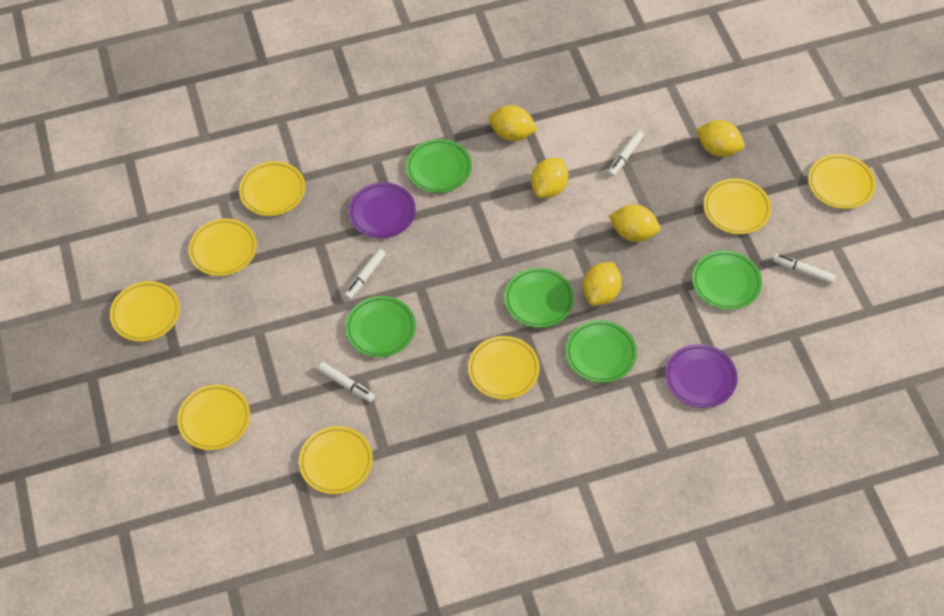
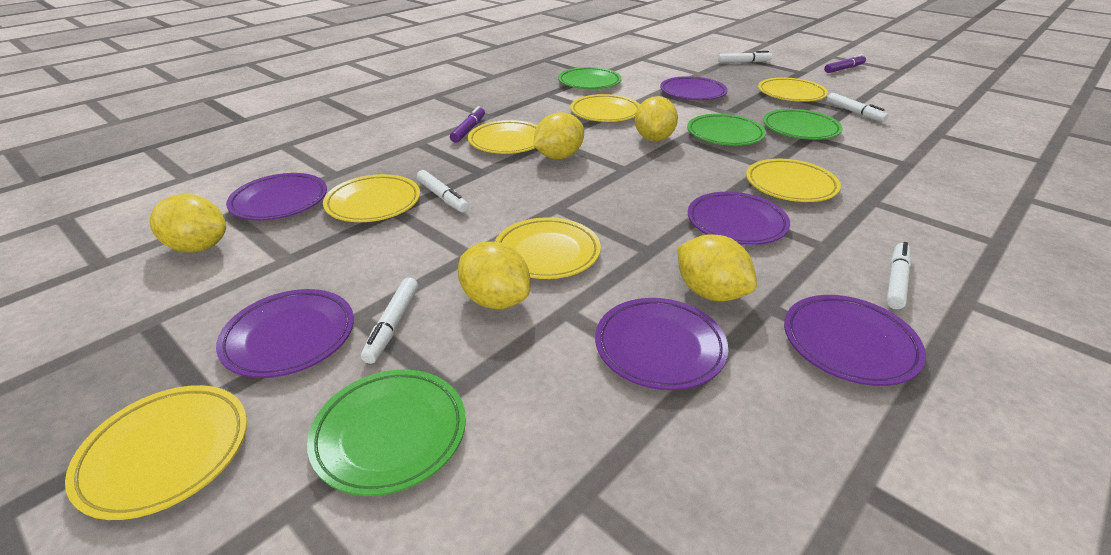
green plate: 5 -> 4
purple marker: 0 -> 2
purple plate: 2 -> 6
white marker: 4 -> 5
yellow plate: 8 -> 7

